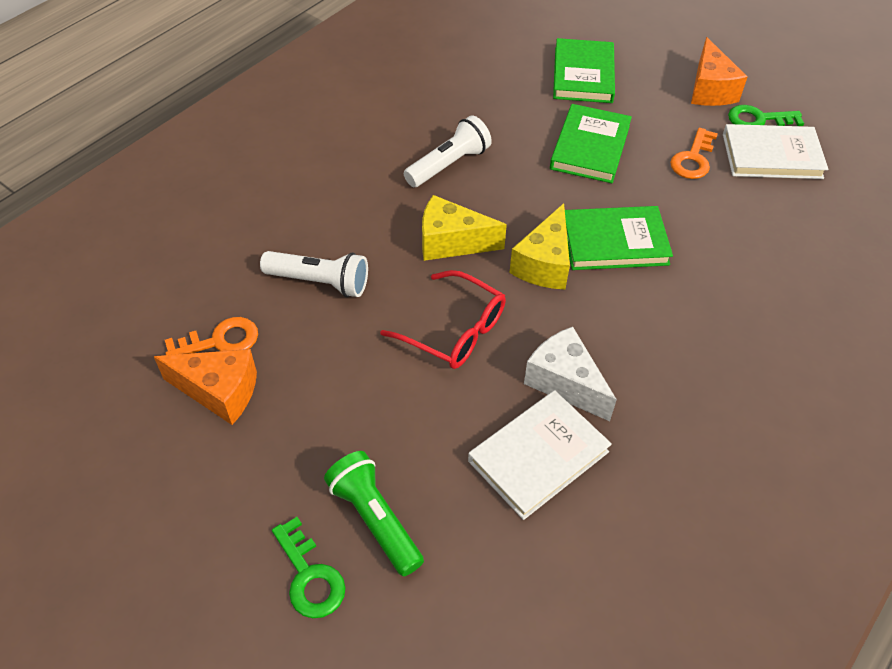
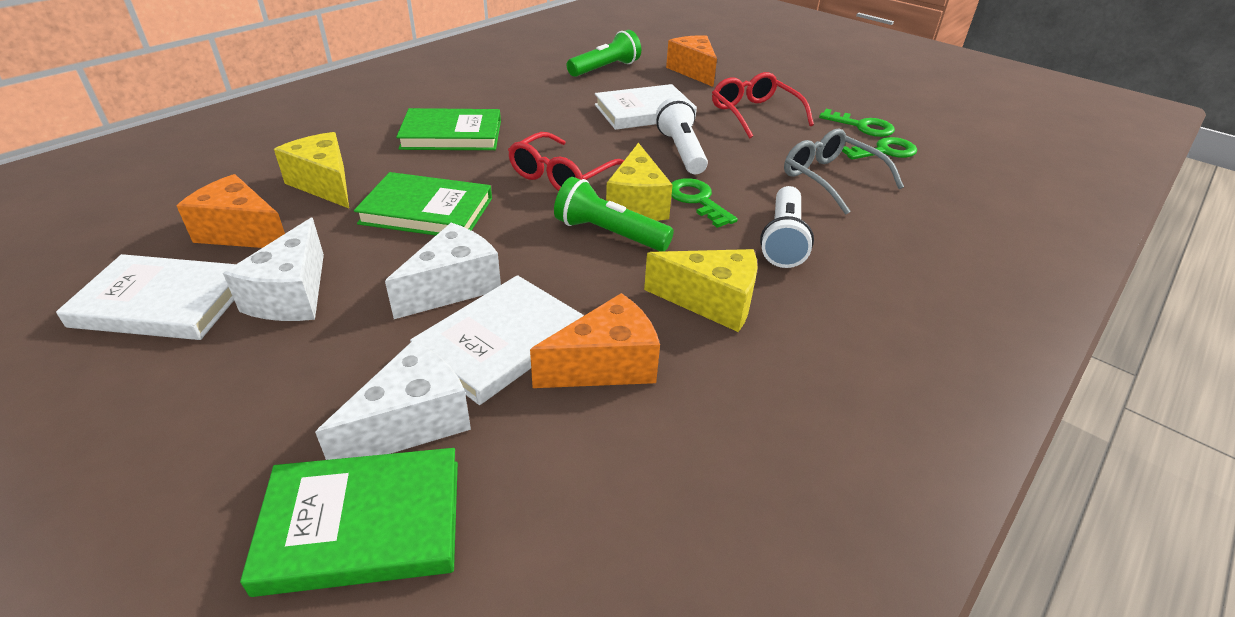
green flashlight: 1 -> 2
green key: 2 -> 3
grey glasses: 0 -> 1
orange cheese: 2 -> 3
orange key: 2 -> 0
red glasses: 1 -> 2
white book: 2 -> 3
white cheese: 1 -> 3
yellow cheese: 2 -> 3

